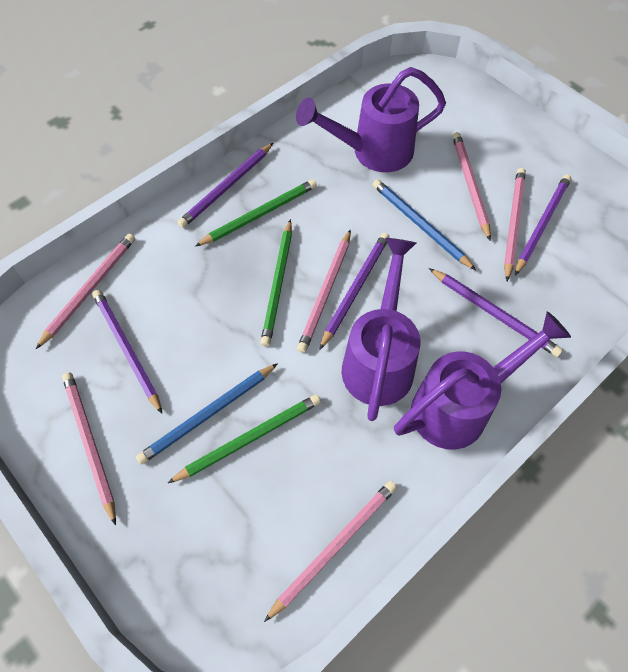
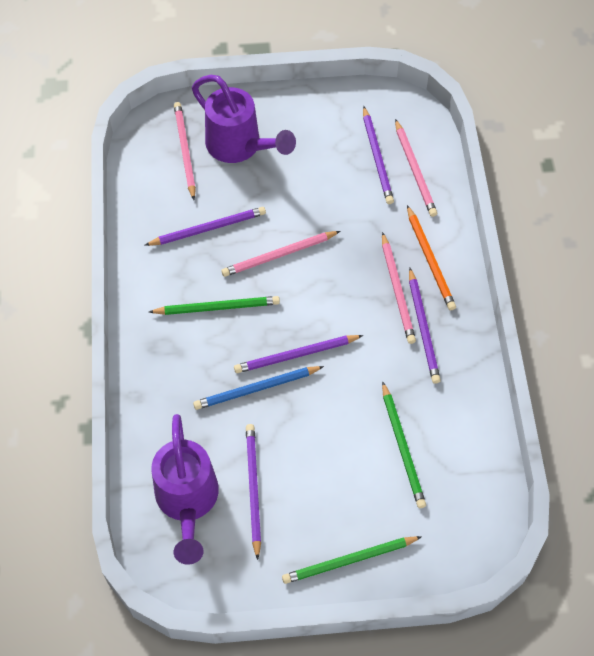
blue pencil: 2 -> 1
orange pencil: 0 -> 1
pink pencil: 6 -> 4
purple watering can: 3 -> 2

